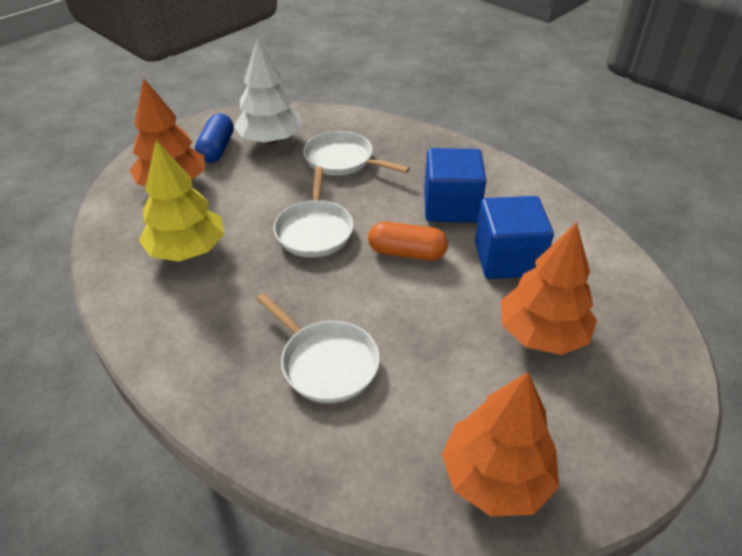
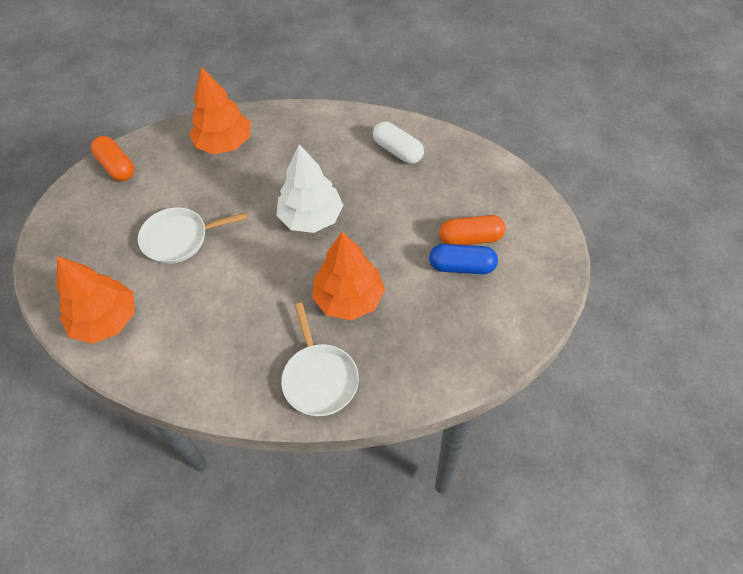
blue cube: 2 -> 0
orange capsule: 1 -> 2
white capsule: 0 -> 1
white pan: 3 -> 2
yellow tree: 1 -> 0

